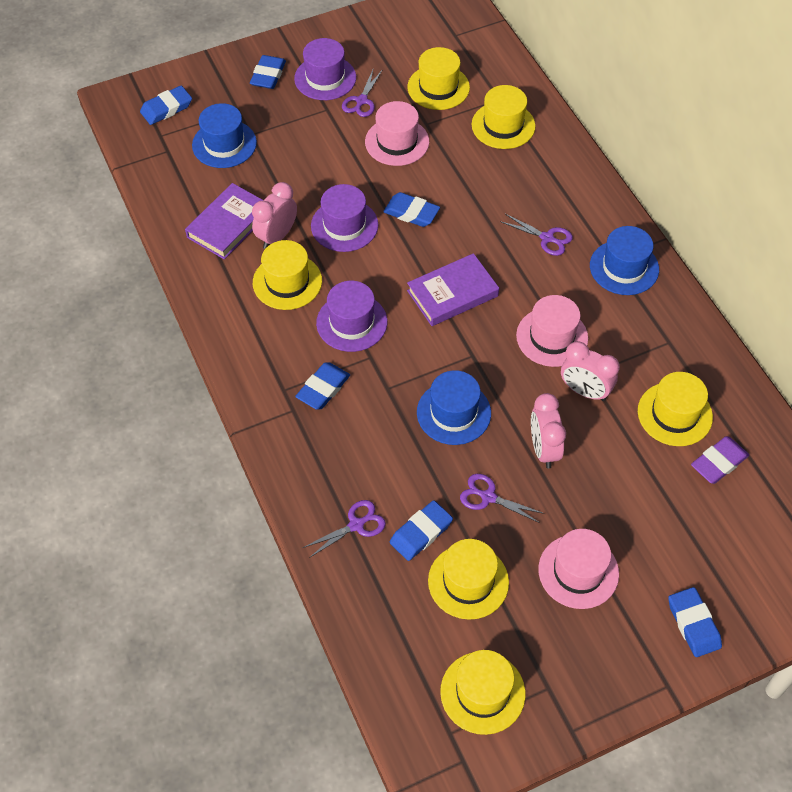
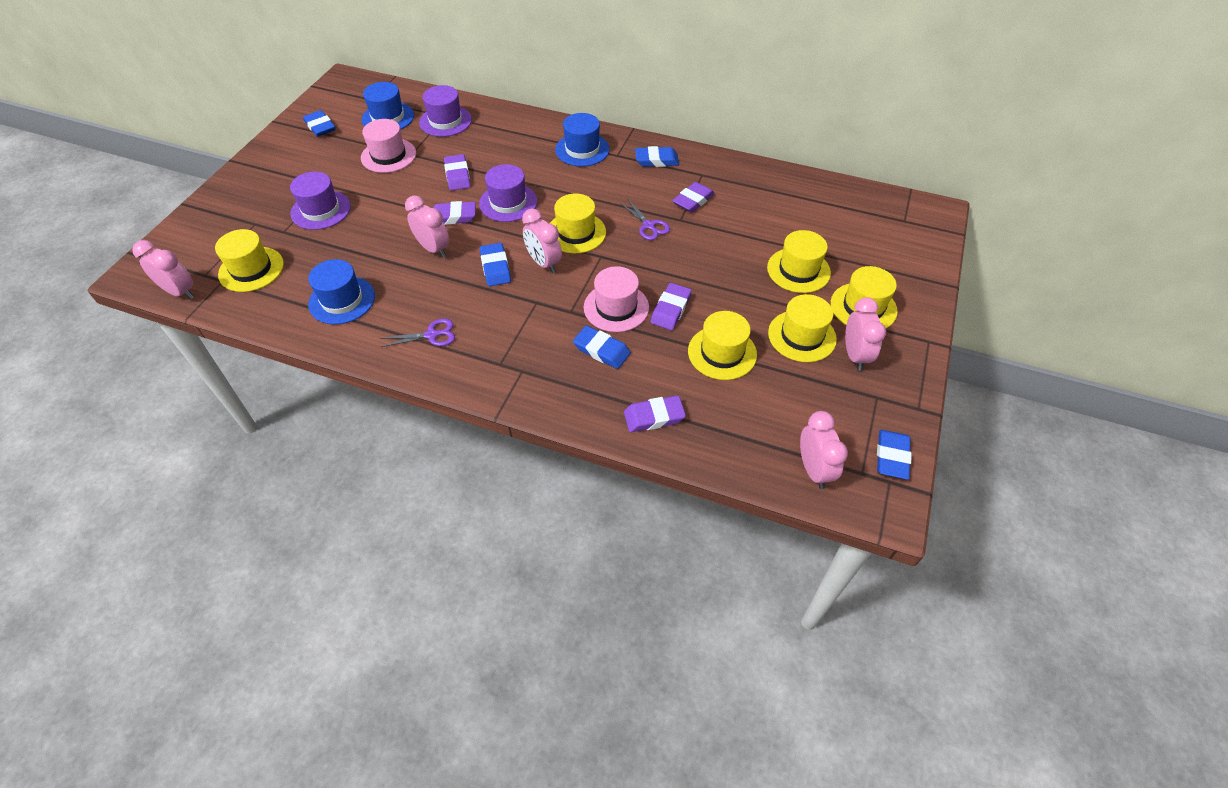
blue eraser: 6 -> 5
pink clock: 3 -> 5
pink hat: 3 -> 2
purple book: 2 -> 0
purple eraser: 1 -> 5
purple scissors: 4 -> 2

